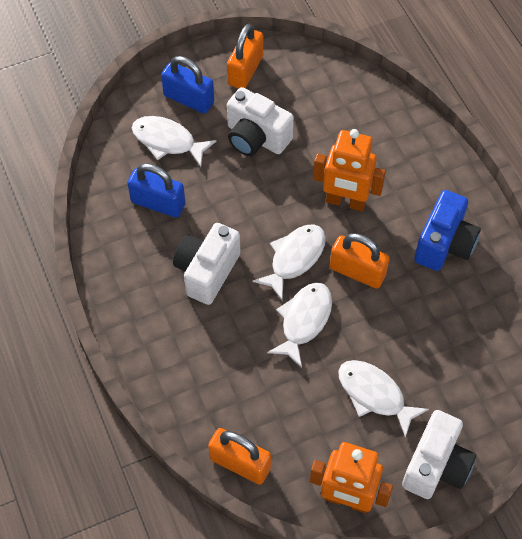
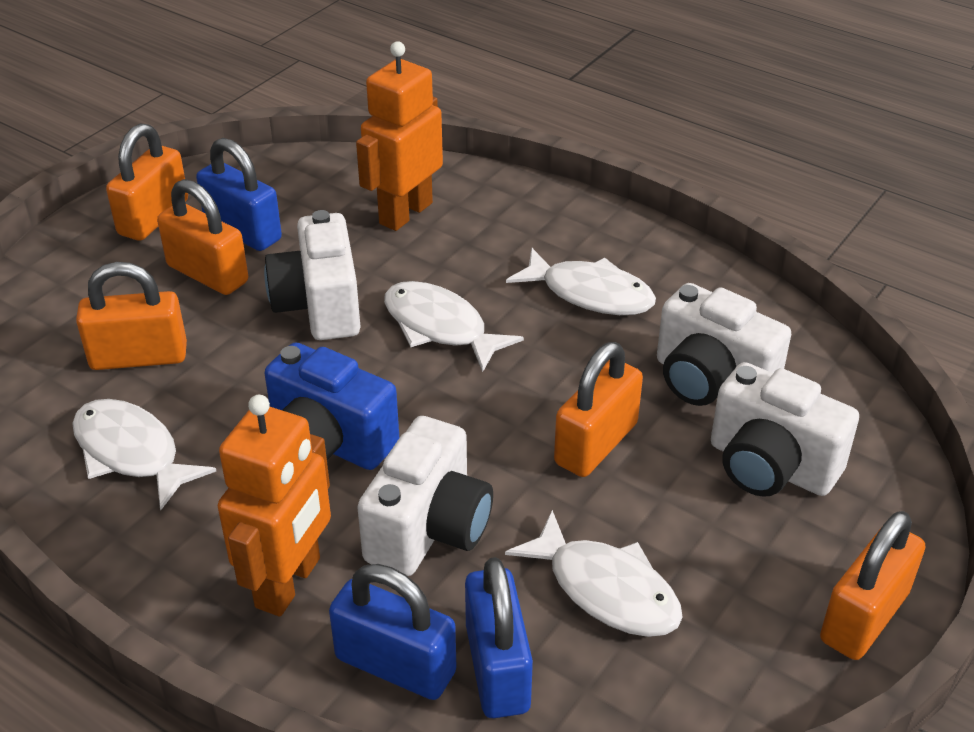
blue padlock: 2 -> 3
orange padlock: 3 -> 5
white camera: 3 -> 4

